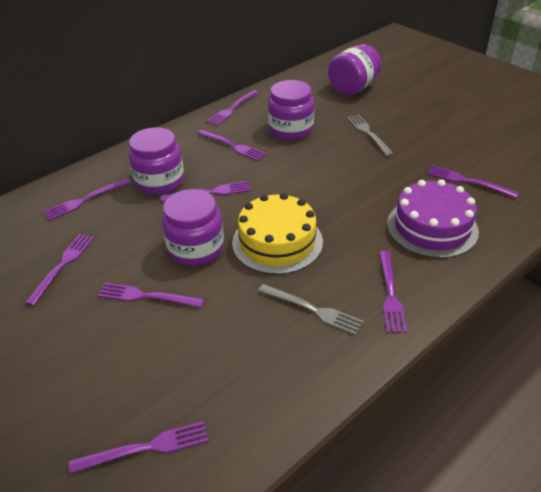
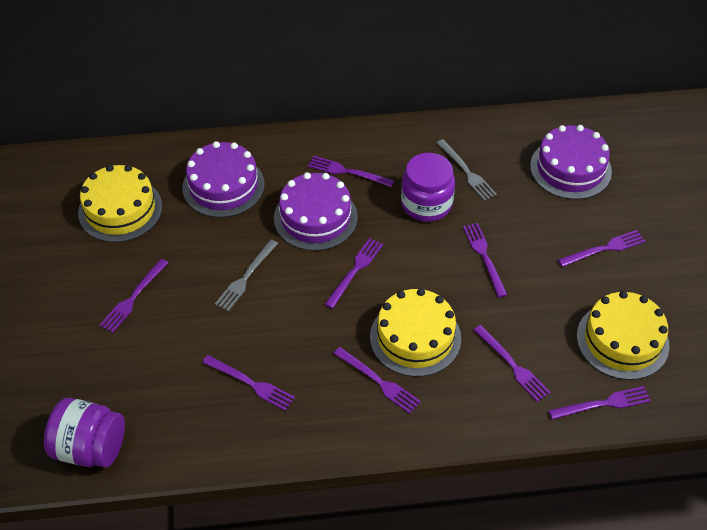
purple cake: 1 -> 3
purple jar: 4 -> 2
yellow cake: 1 -> 3

